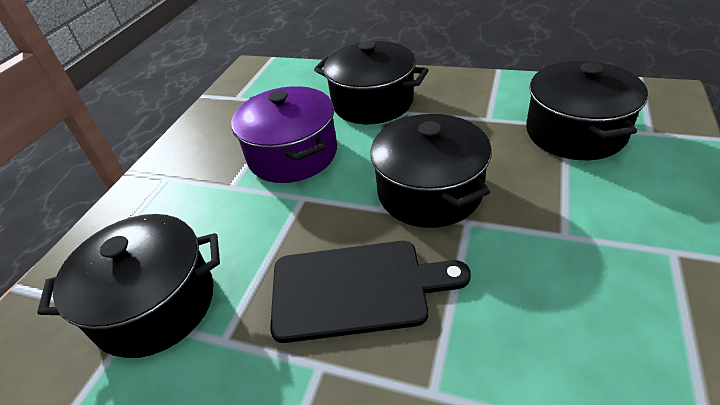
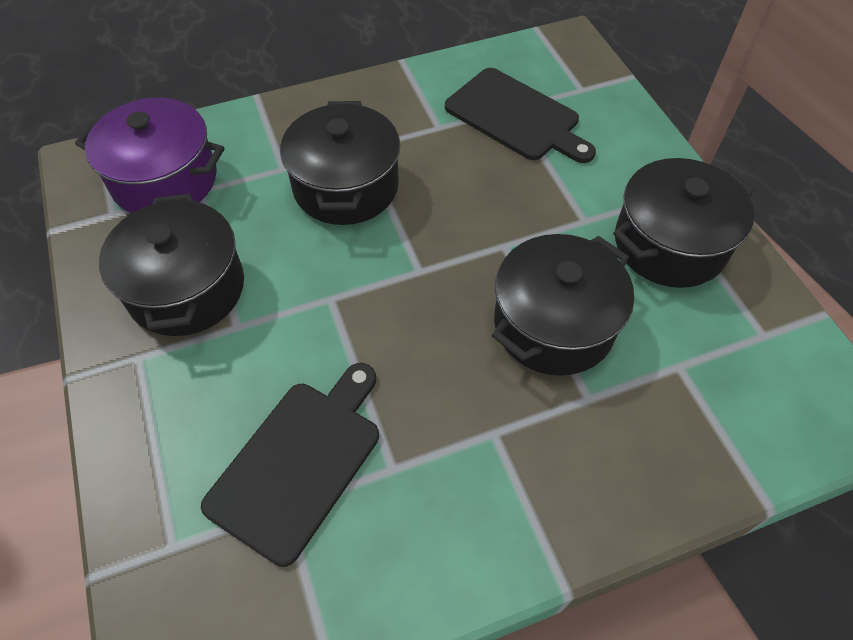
black cutting board: 1 -> 2

